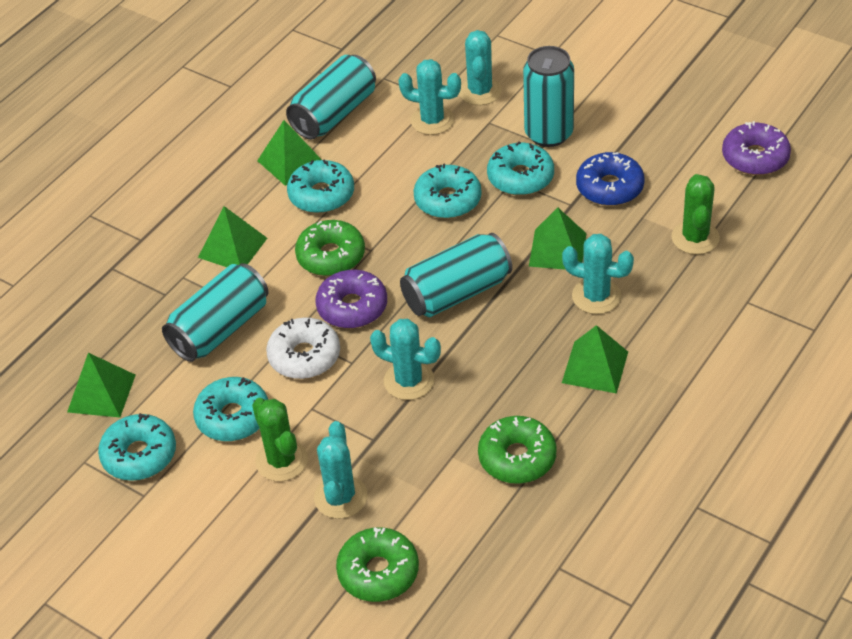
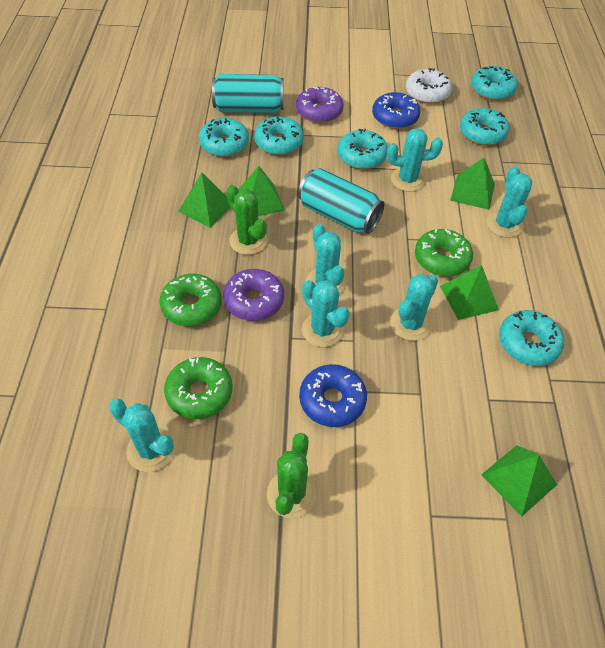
blue donut: 1 -> 2
turquoise cactus: 5 -> 6
turquoise can: 4 -> 2
turquoise donut: 5 -> 6

